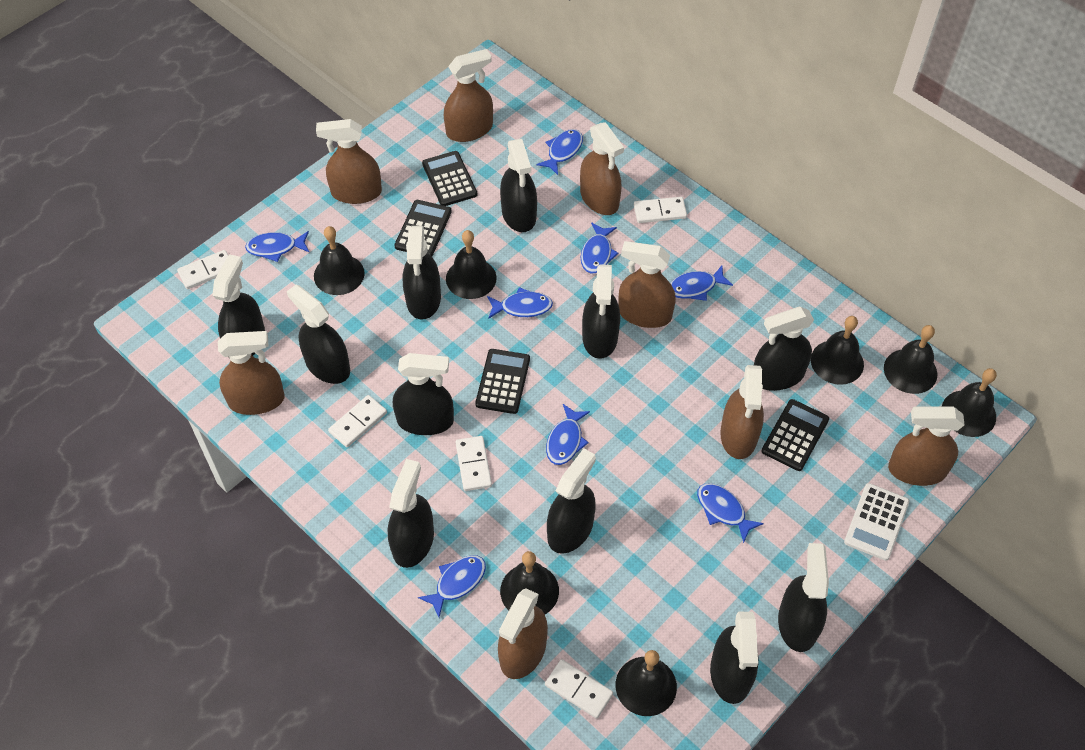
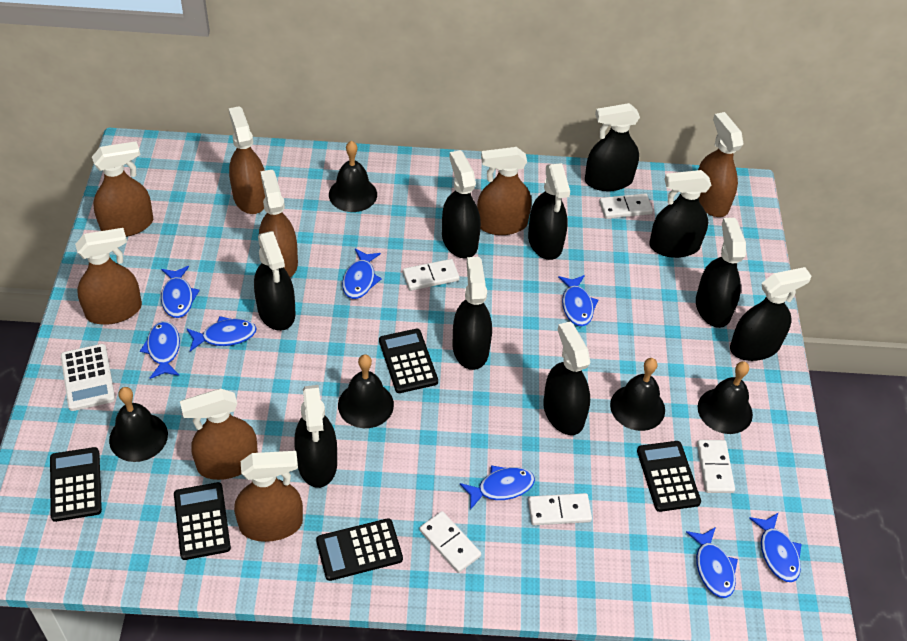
black bell: 7 -> 5
black calculator: 4 -> 5
black spray bottle: 11 -> 10

